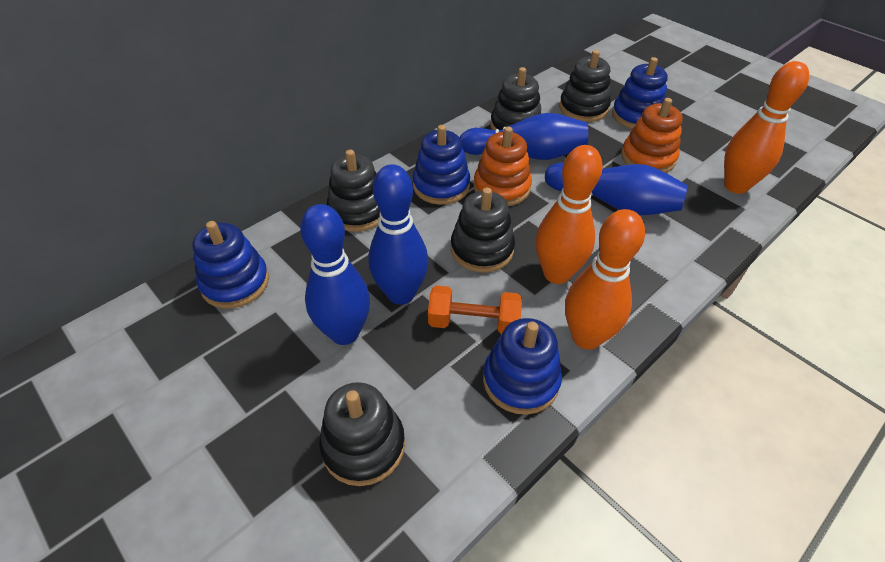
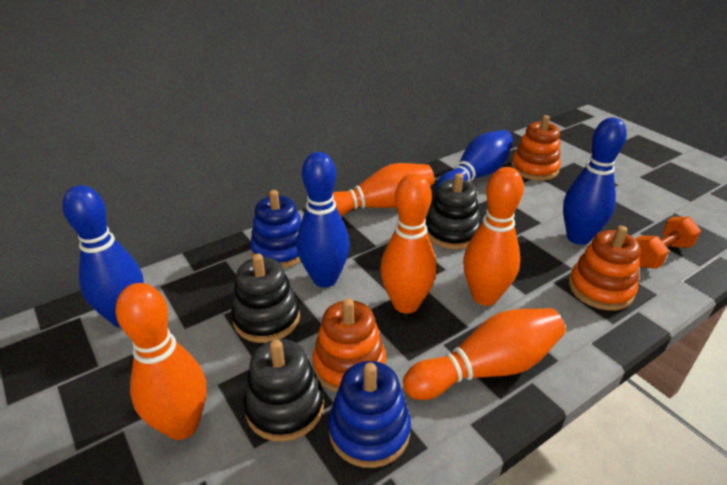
black stacking toy: 5 -> 3
blue stacking toy: 4 -> 2
orange bowling pin: 3 -> 5
orange stacking toy: 2 -> 3

